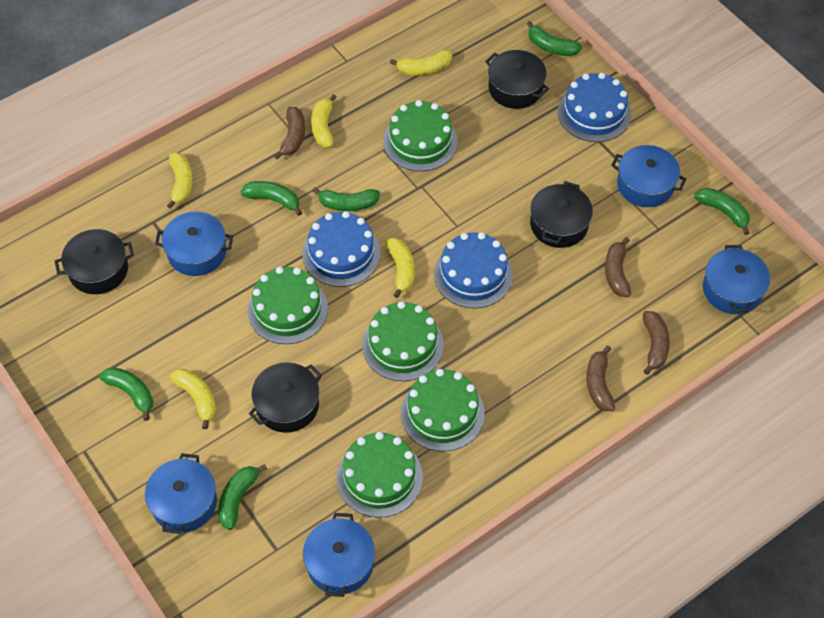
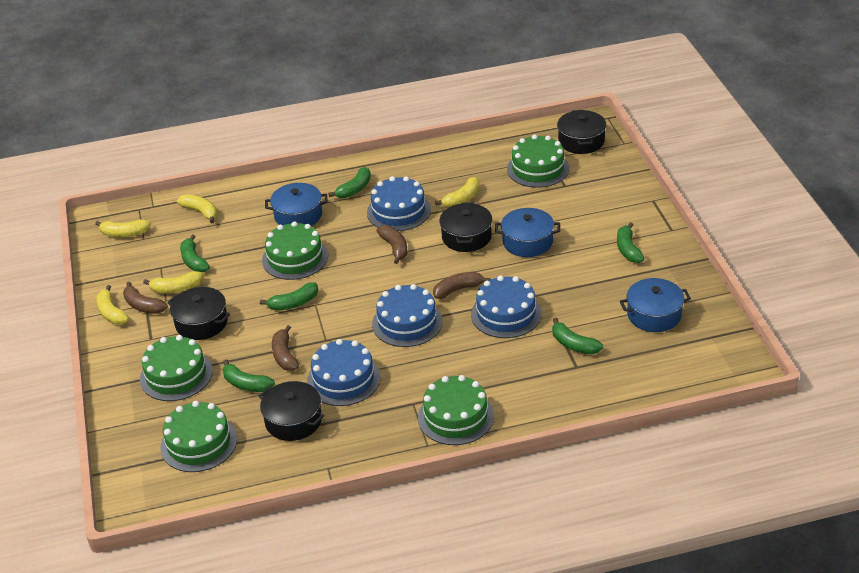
blue cake: 3 -> 4
blue pot: 5 -> 3

